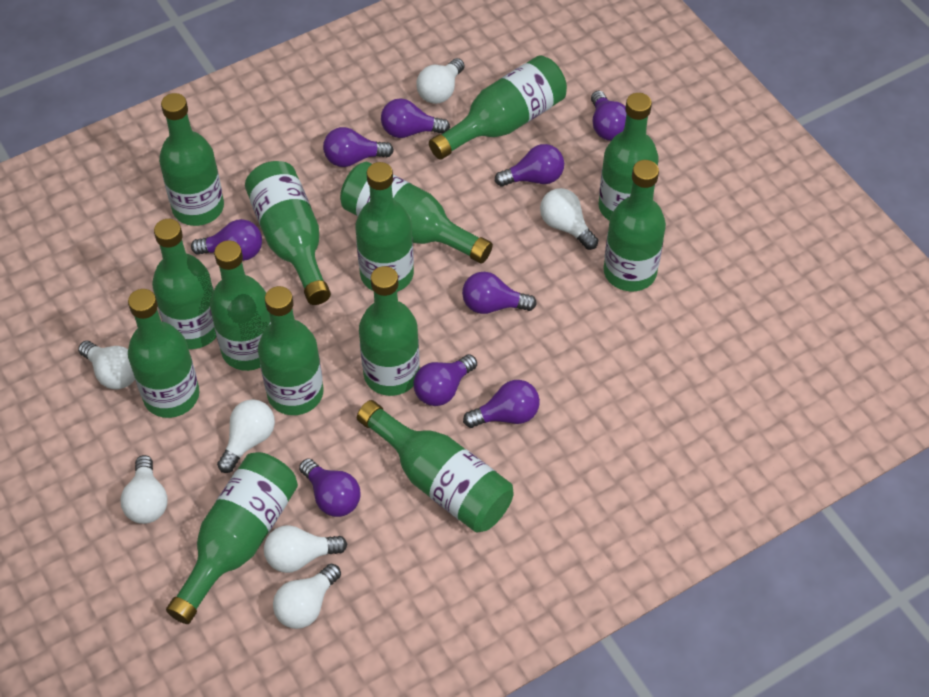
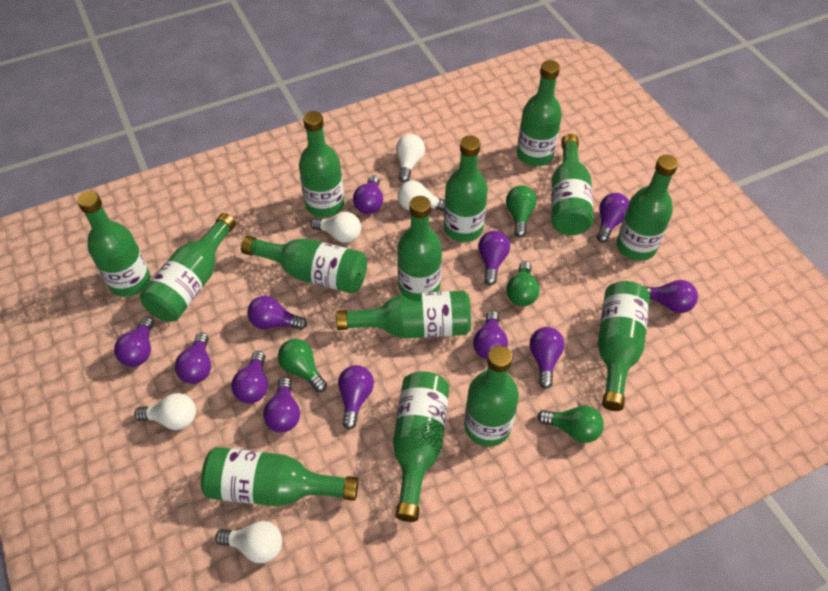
green light bulb: 0 -> 4
purple light bulb: 9 -> 12
white light bulb: 7 -> 5

